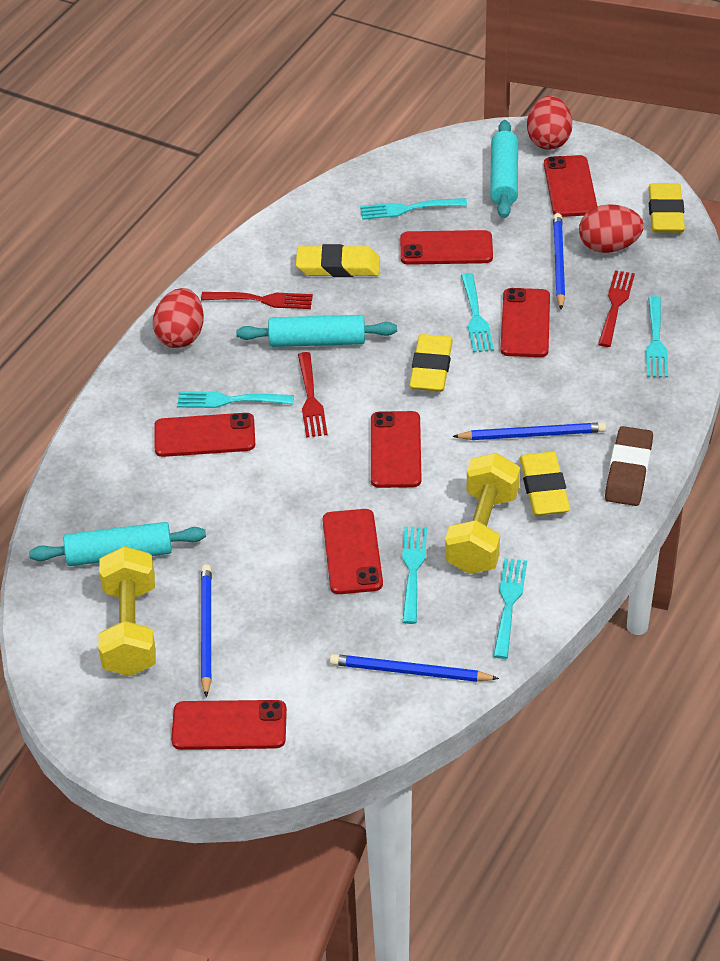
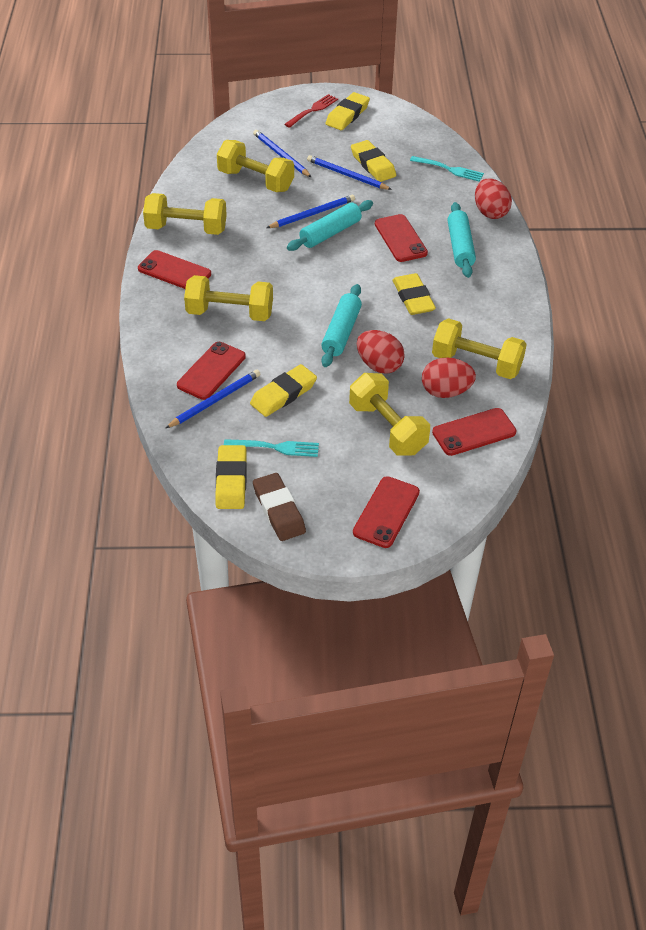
red fork: 3 -> 1
red phone: 7 -> 5
turquoise fork: 6 -> 2
yellow dumbbell: 2 -> 5
yellow eraser: 4 -> 5

